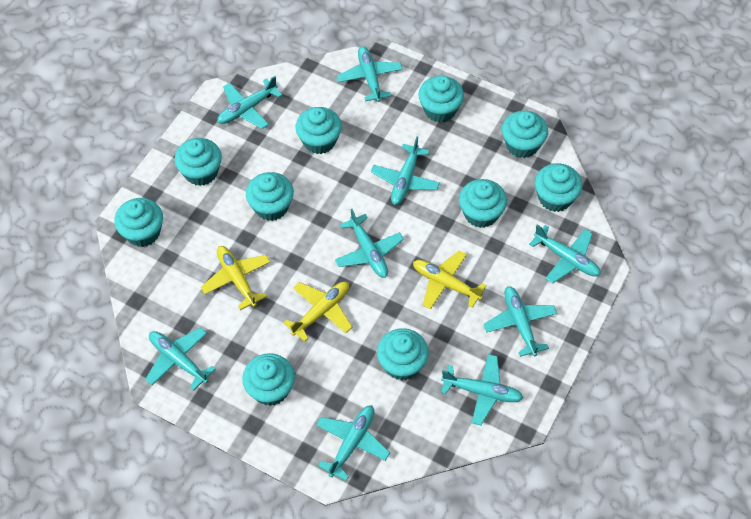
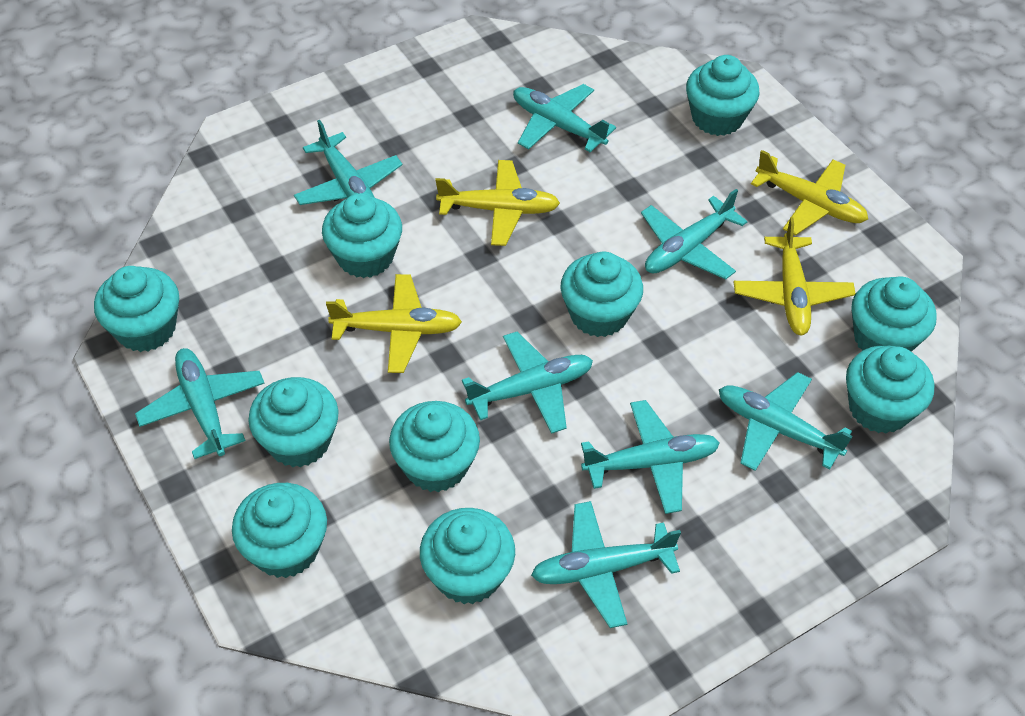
turquoise plane: 9 -> 8
yellow plane: 3 -> 4

